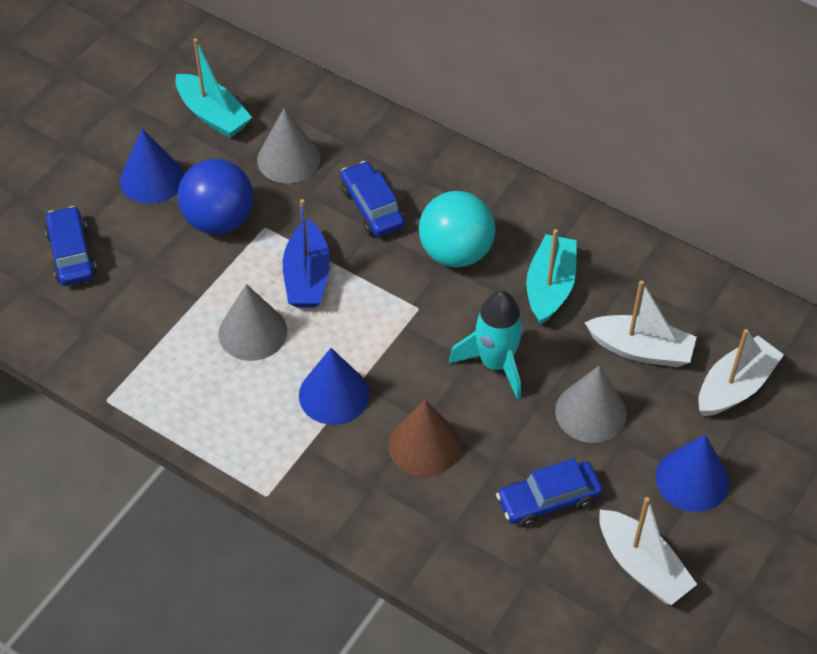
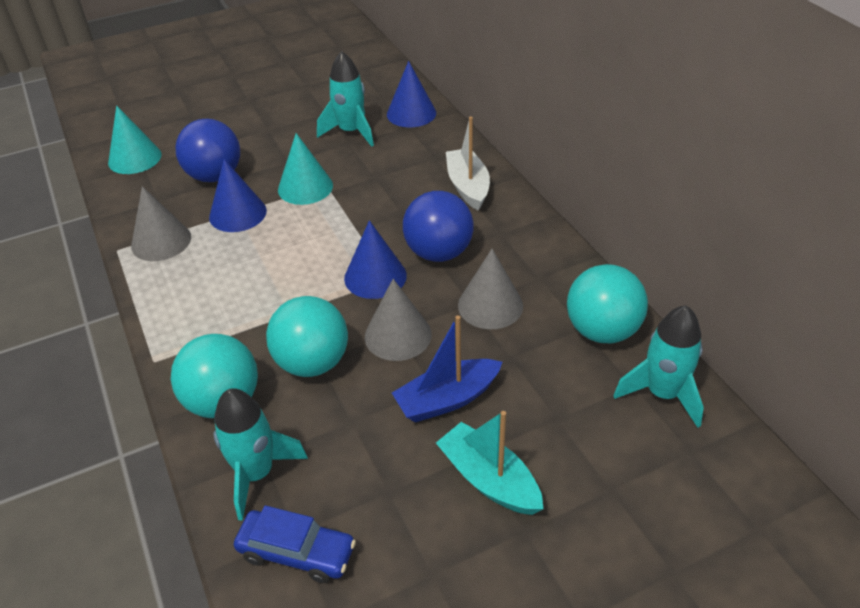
blue ball: 1 -> 2
blue car: 3 -> 1
brown cone: 1 -> 0
turquoise ball: 1 -> 3
turquoise boat: 2 -> 1
turquoise cone: 0 -> 2
turquoise rocket: 1 -> 3
white boat: 3 -> 1

